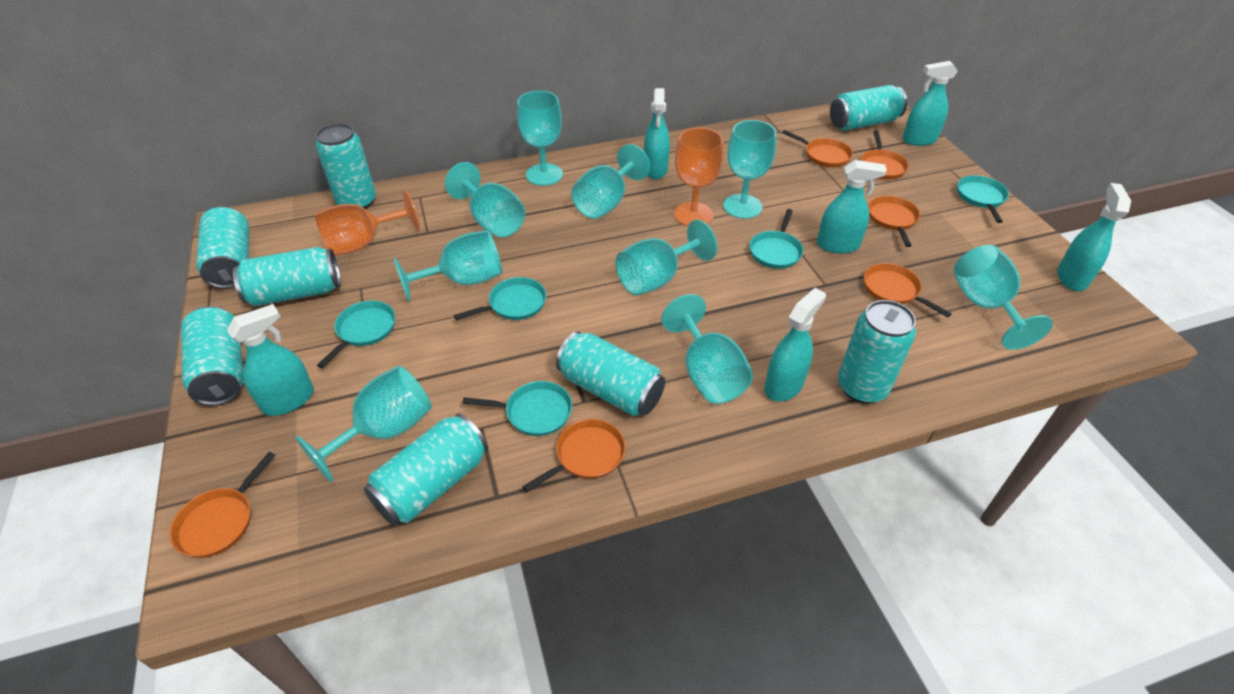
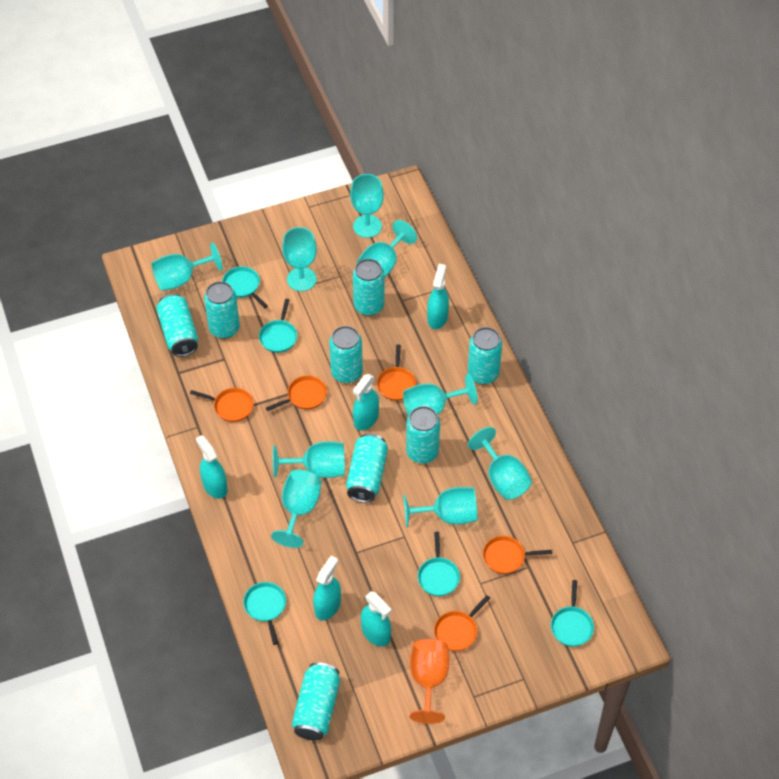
orange goblet: 2 -> 1
orange pan: 6 -> 5
turquoise spray bottle: 6 -> 5

